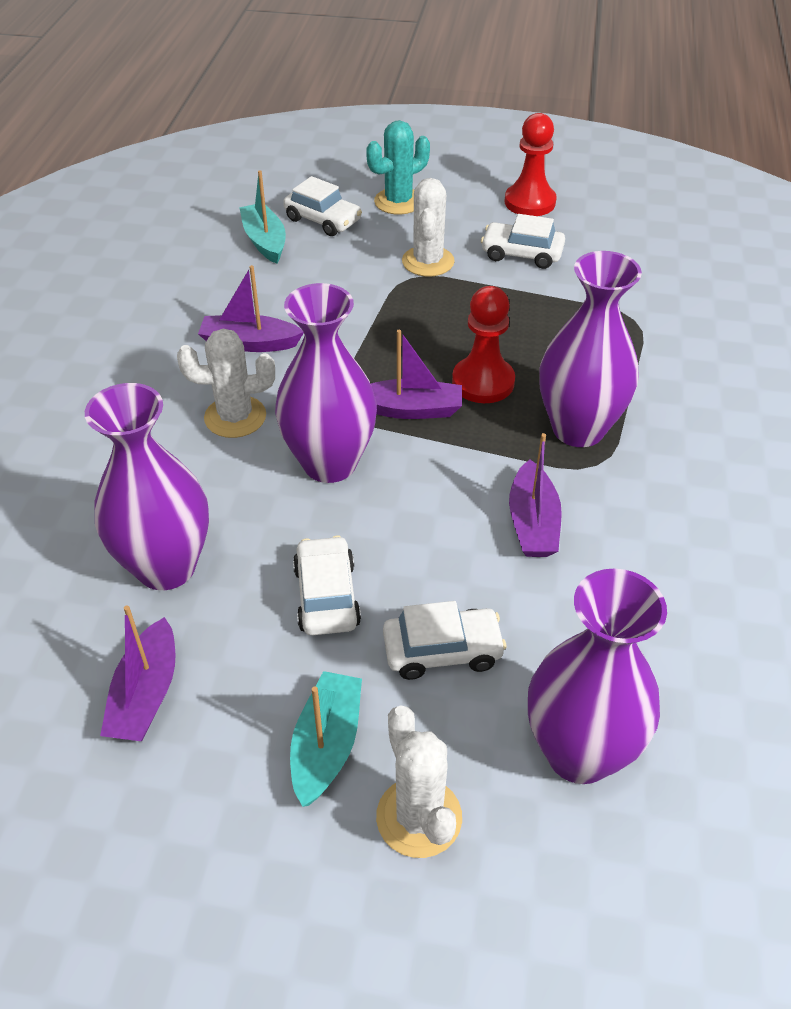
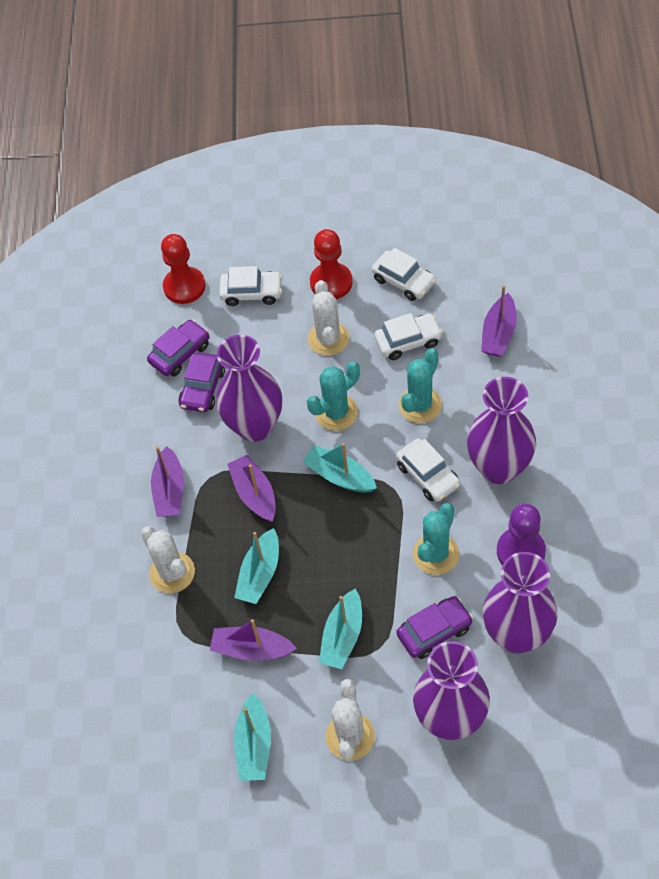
purple car: 0 -> 3
purple pawn: 0 -> 1
turquoise boat: 2 -> 4
turquoise cactus: 1 -> 3

